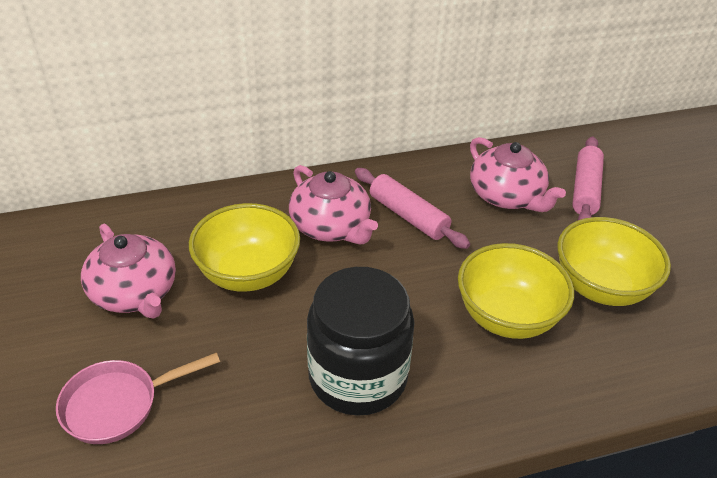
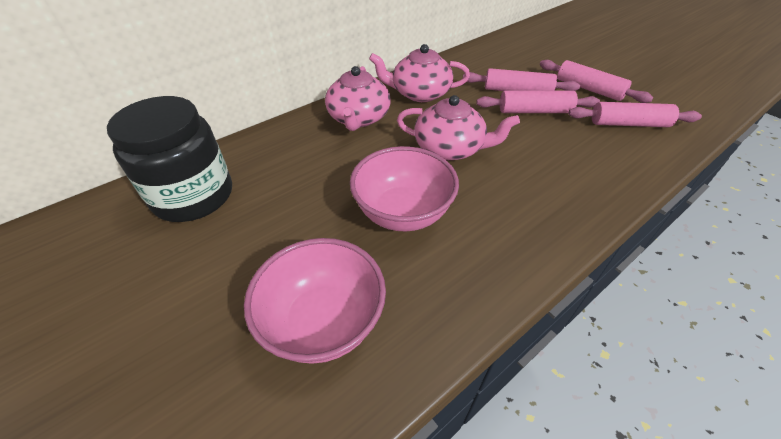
pink bowl: 0 -> 2
pink pan: 1 -> 0
pink rolling pin: 2 -> 4
yellow bowl: 3 -> 0

